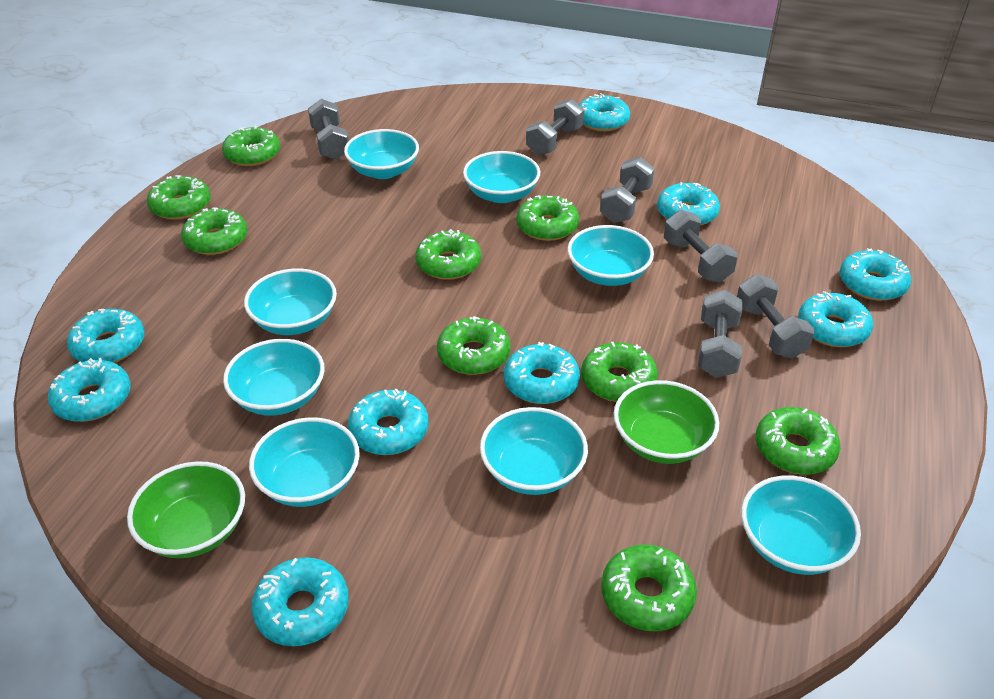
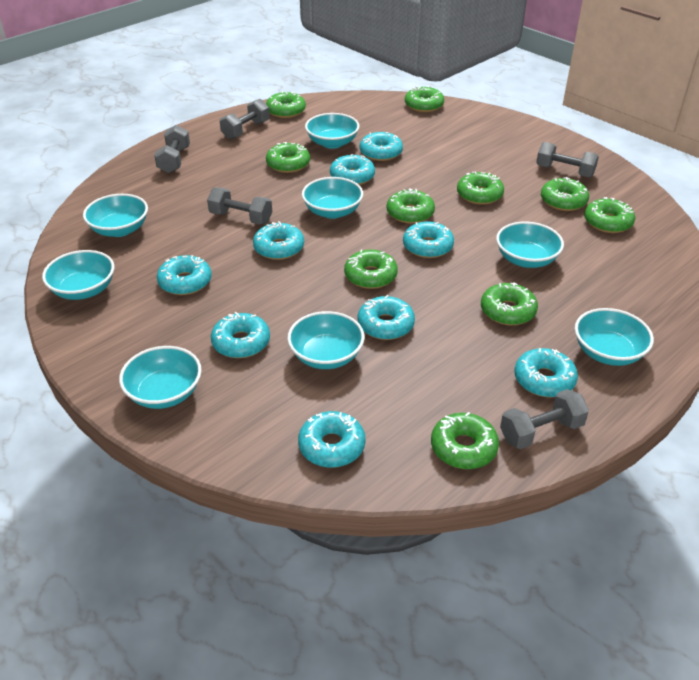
green bowl: 2 -> 0
green donut: 9 -> 10
grey dumbbell: 6 -> 5

